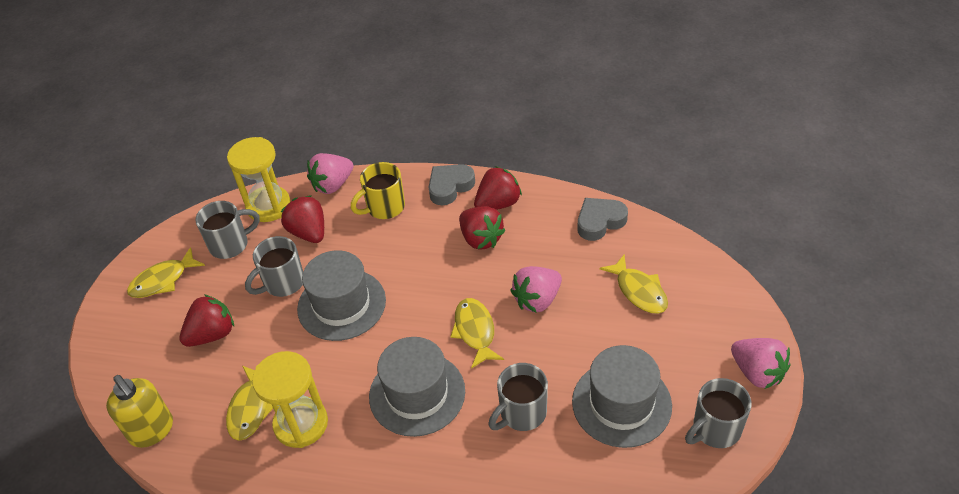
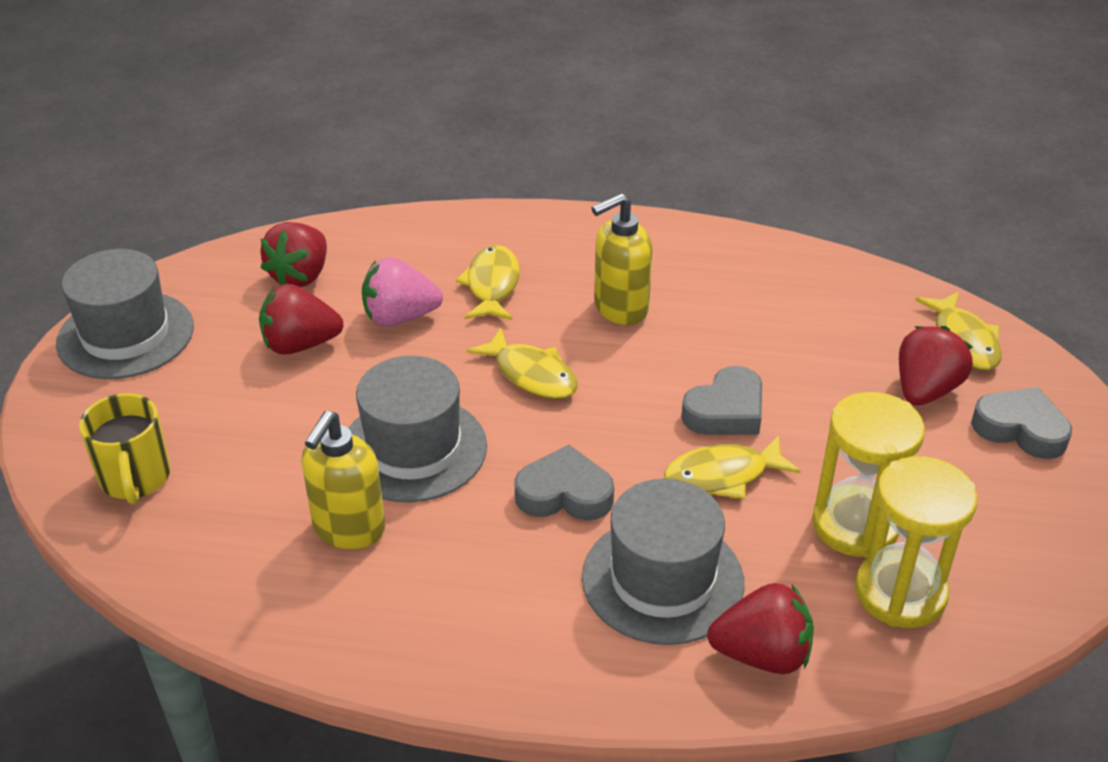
grey heart: 2 -> 3
grey mug: 4 -> 0
pink strawberry: 3 -> 1
yellow soap dispenser: 1 -> 2

